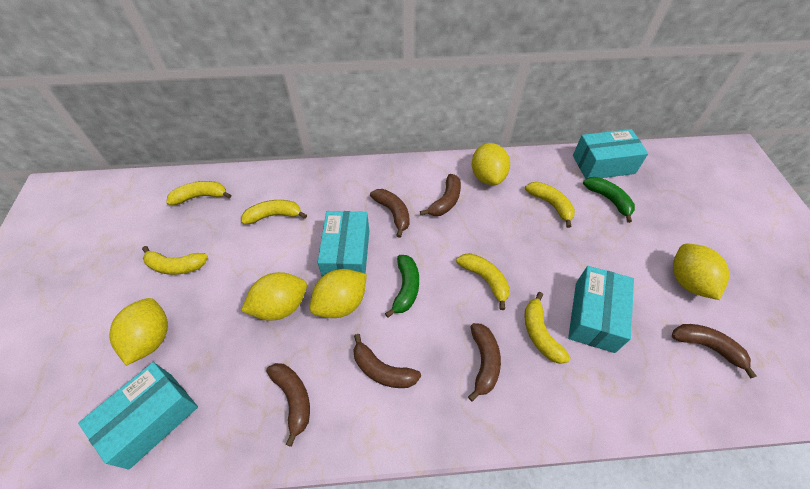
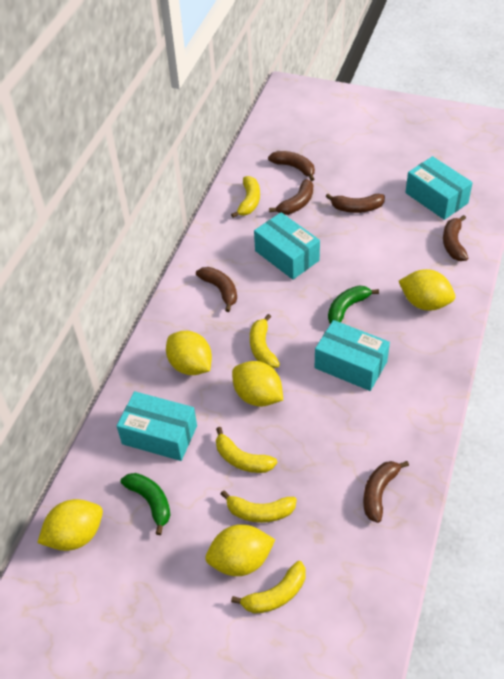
yellow banana: 6 -> 5

